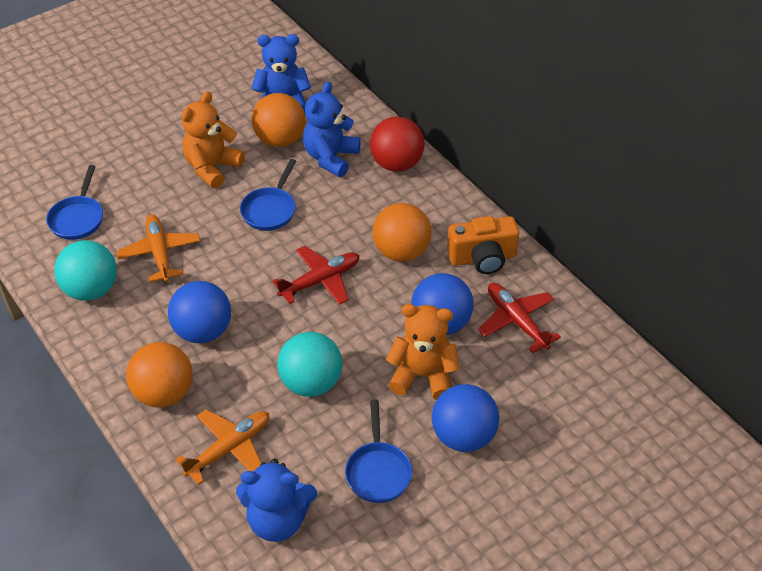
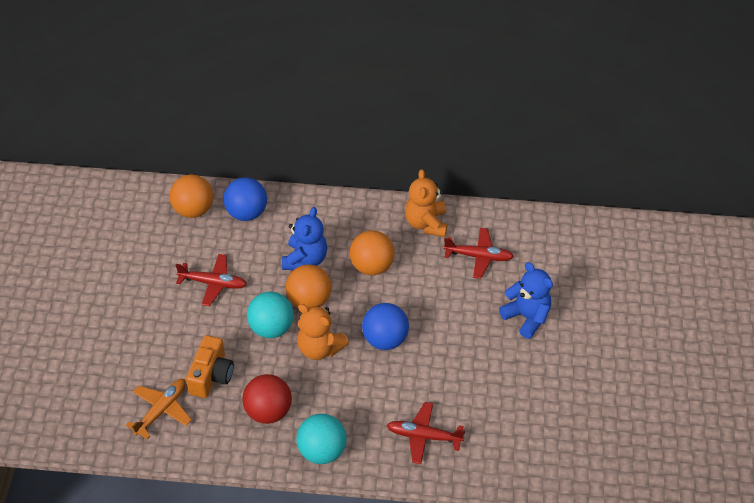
blue ball: 3 -> 2
blue pan: 3 -> 0
blue teddy bear: 3 -> 2
orange plane: 2 -> 1
red plane: 2 -> 3

